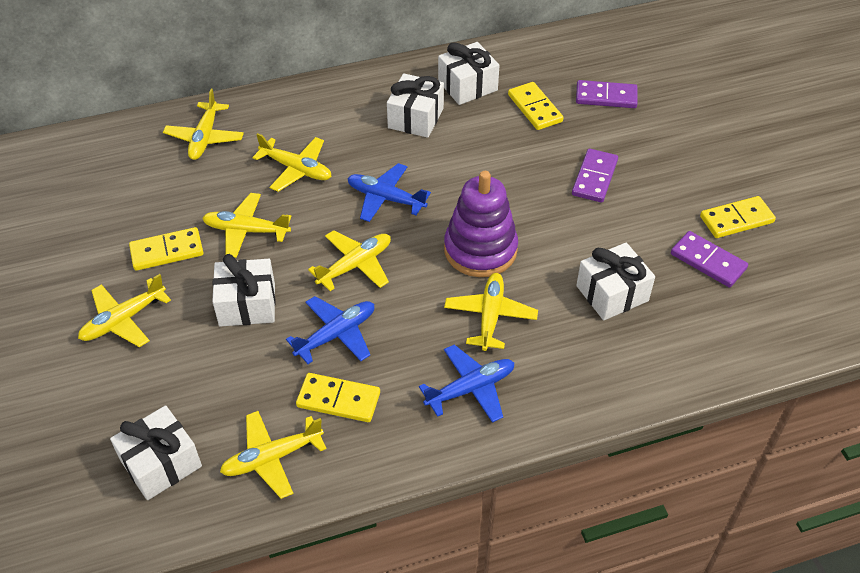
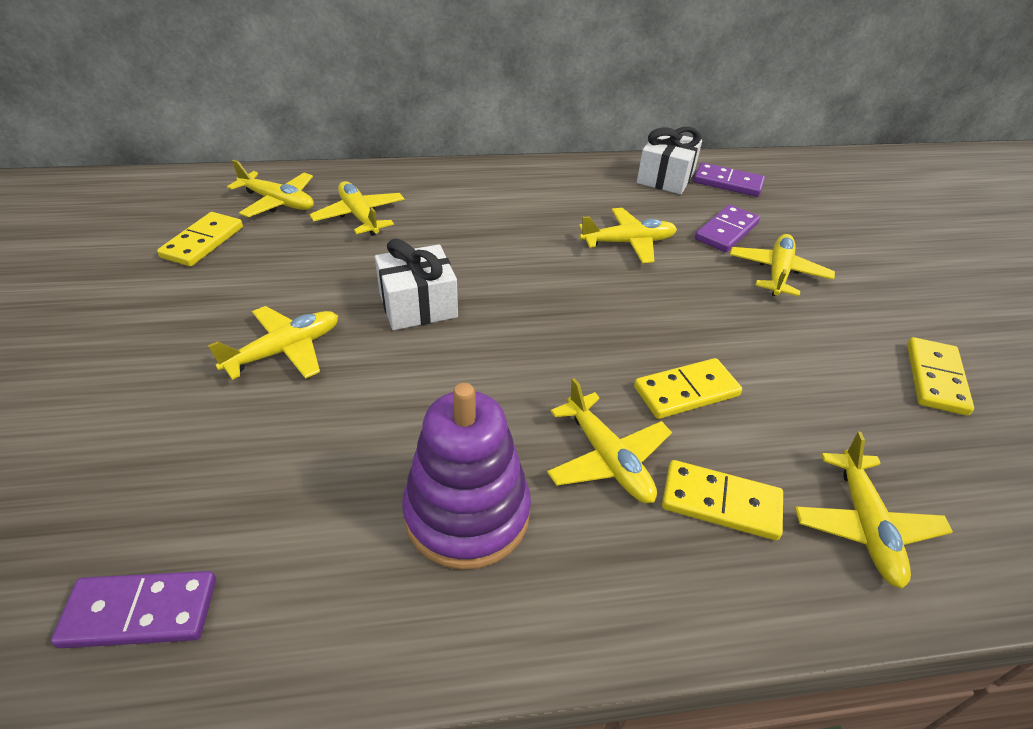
blue plane: 3 -> 0
white gift: 5 -> 2

